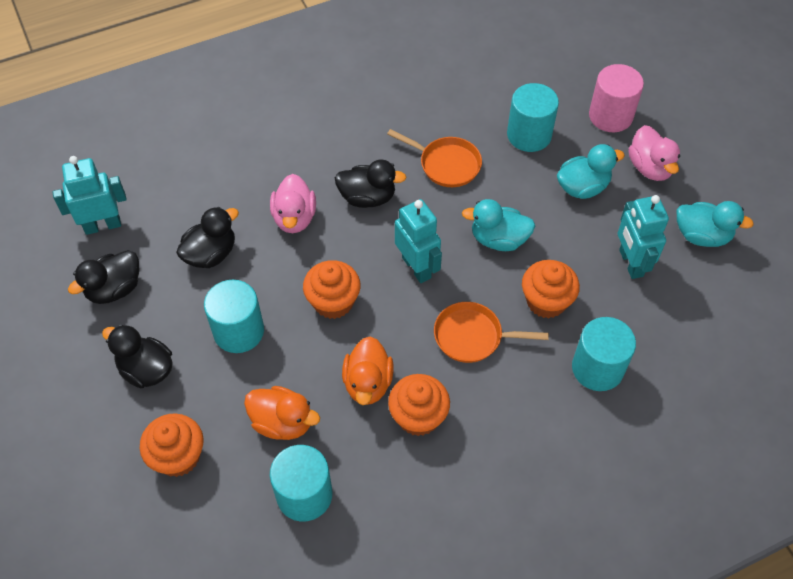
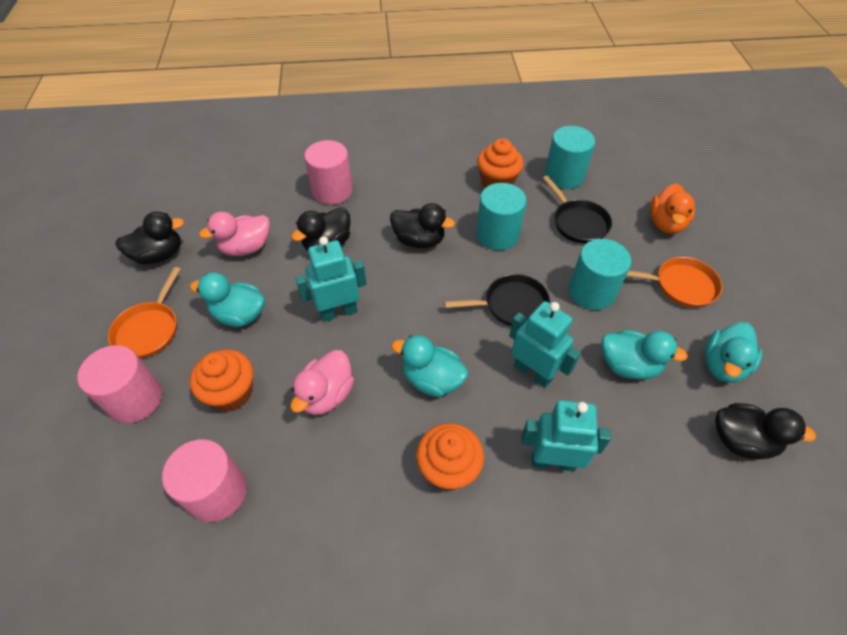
black pan: 0 -> 2
orange cupcake: 4 -> 3
orange duck: 2 -> 1
pink cylinder: 1 -> 3
turquoise cylinder: 4 -> 3
turquoise duck: 3 -> 4

